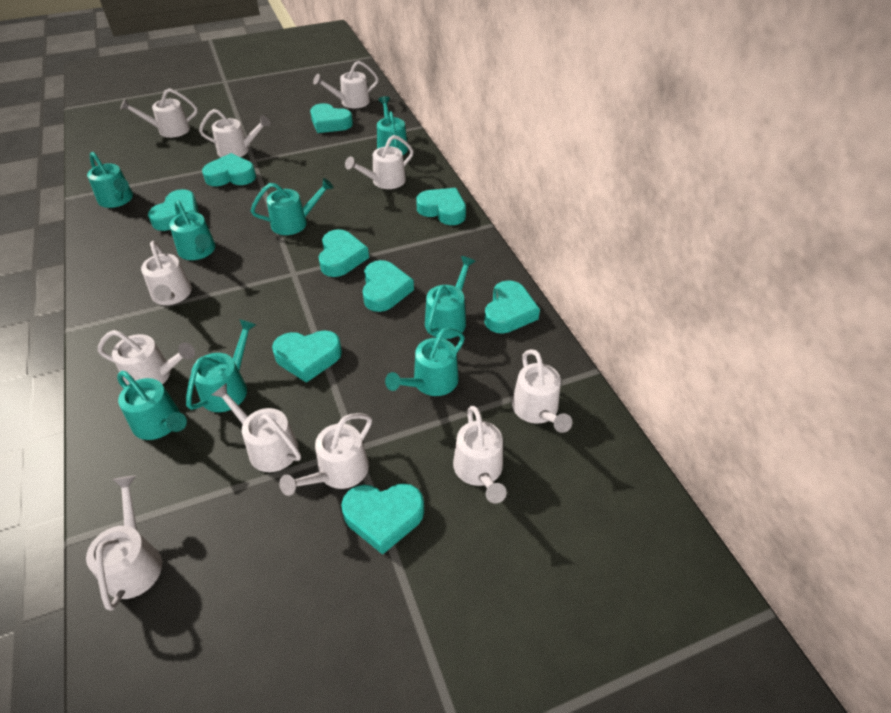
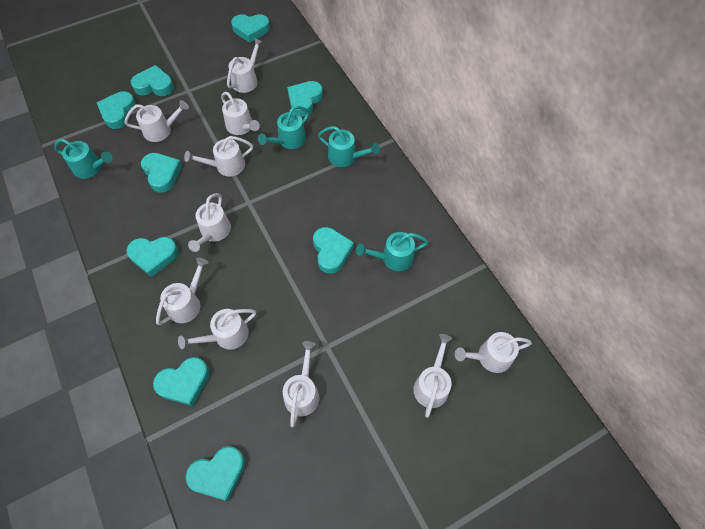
turquoise watering can: 8 -> 4
white watering can: 11 -> 10

